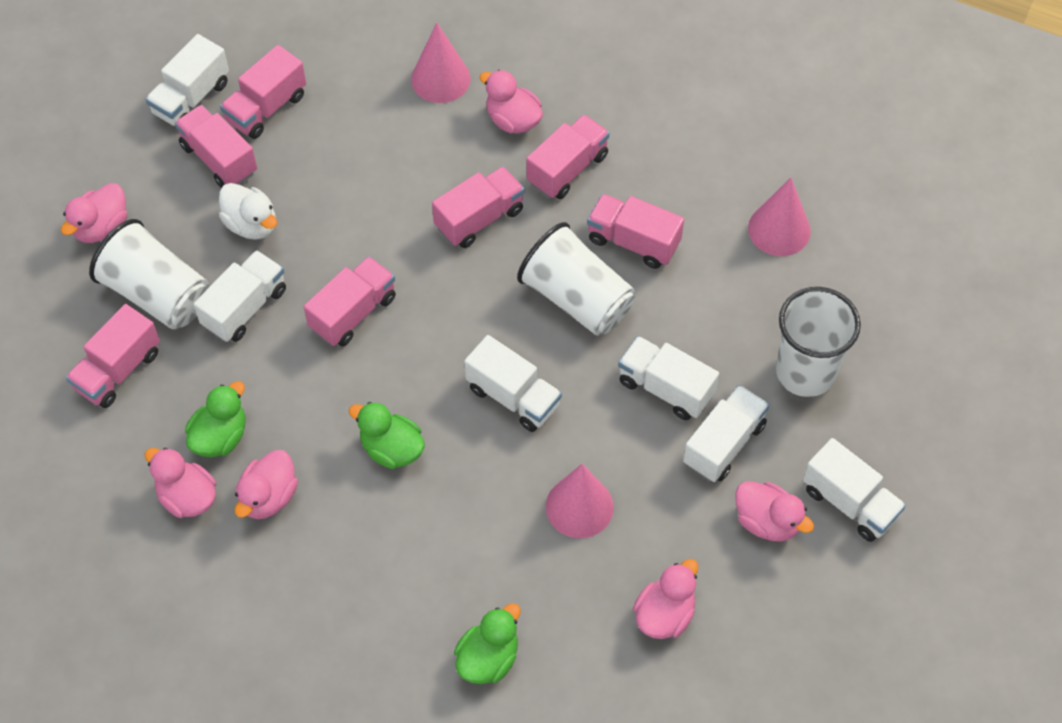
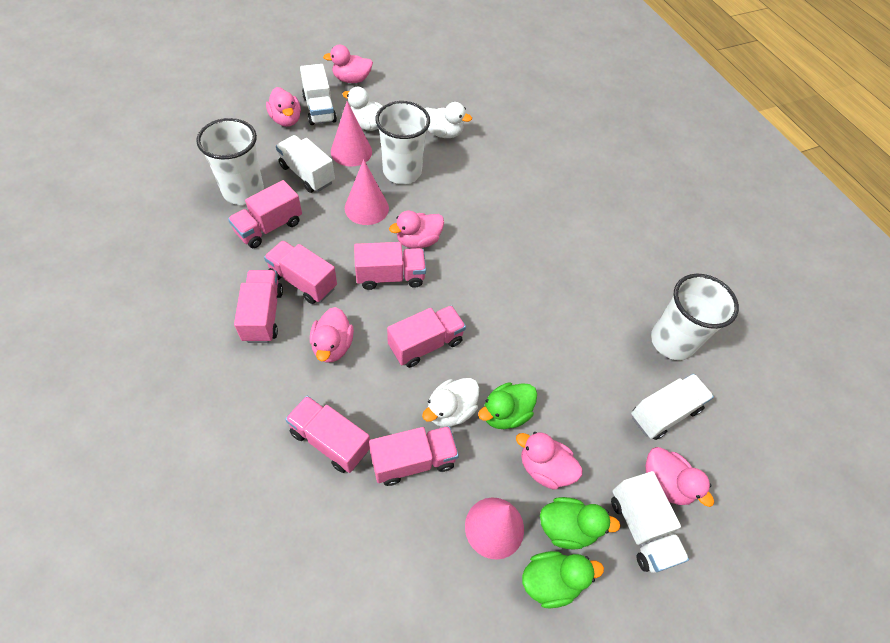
white duck: 1 -> 3
white truck: 6 -> 4

